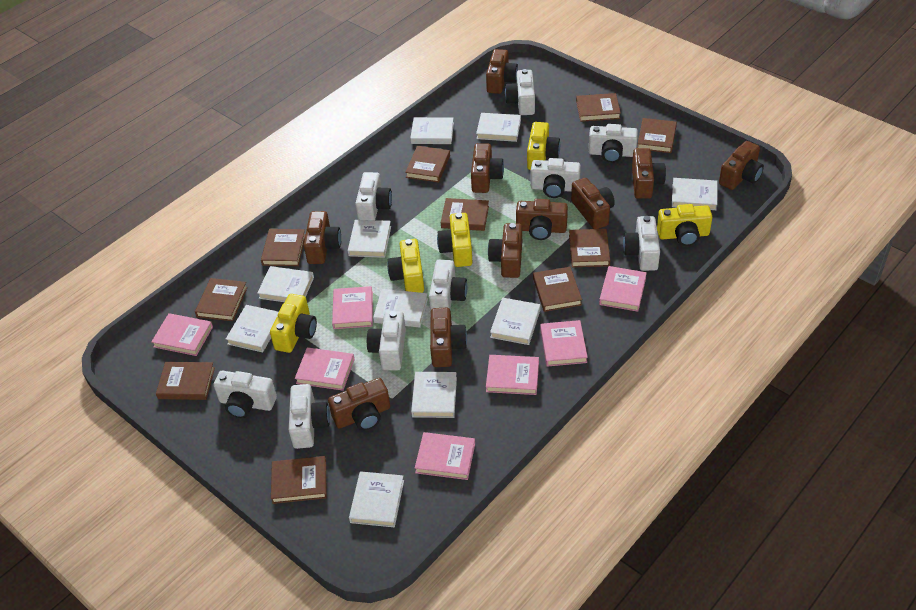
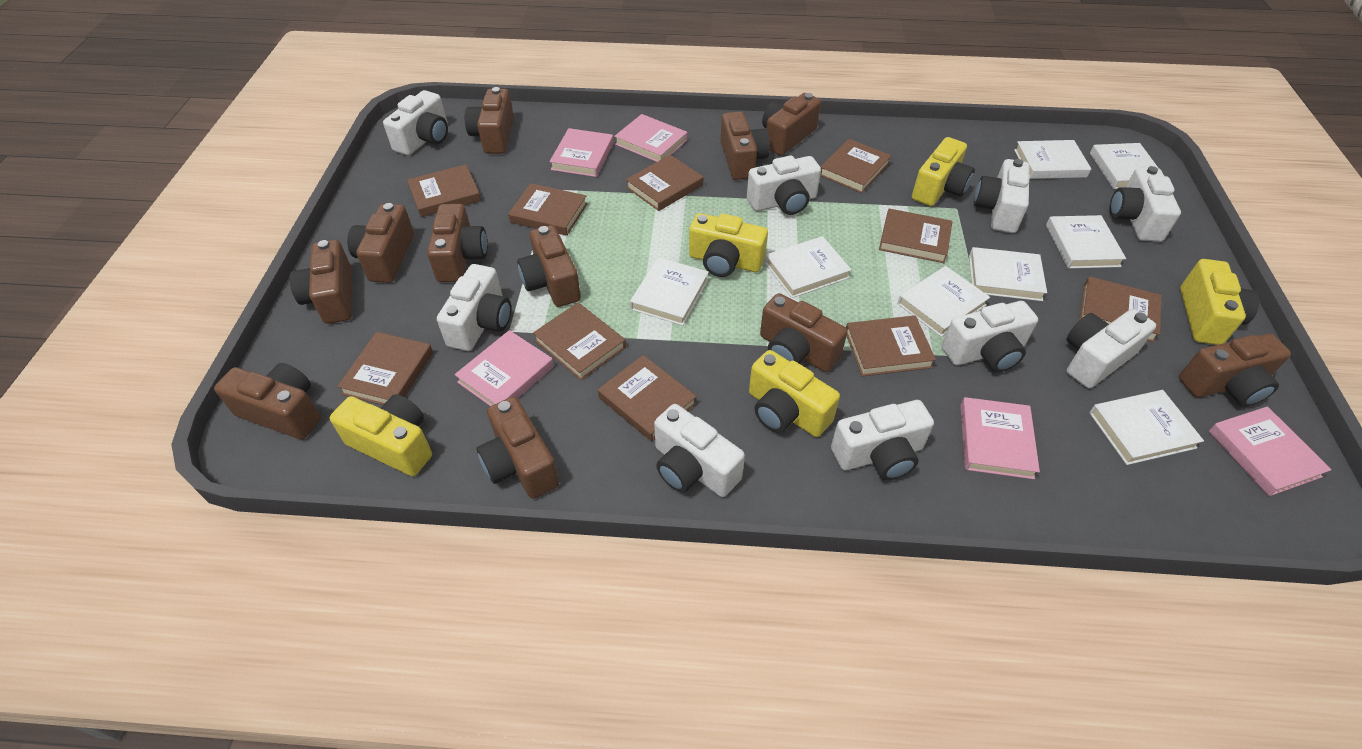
brown camera: 10 -> 11
pink book: 7 -> 5
white book: 10 -> 8

